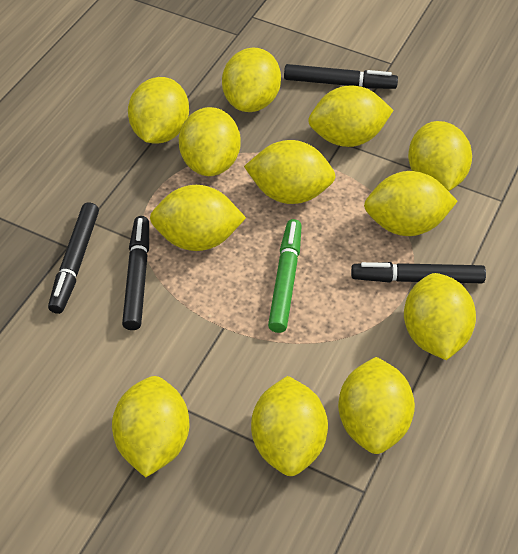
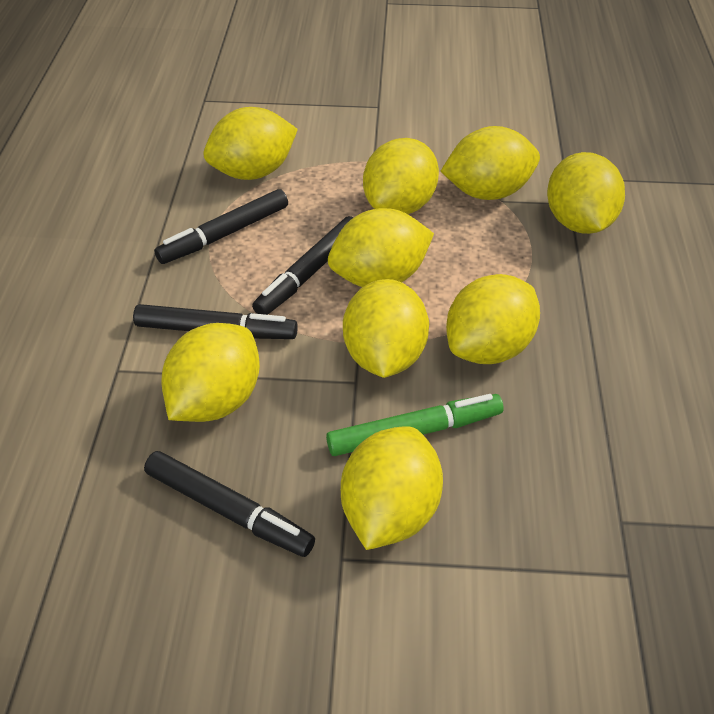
yellow lemon: 12 -> 9

